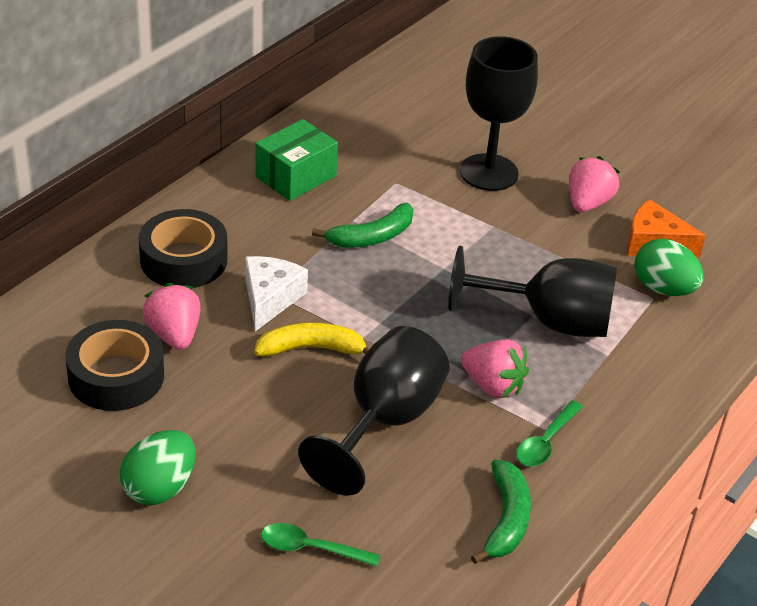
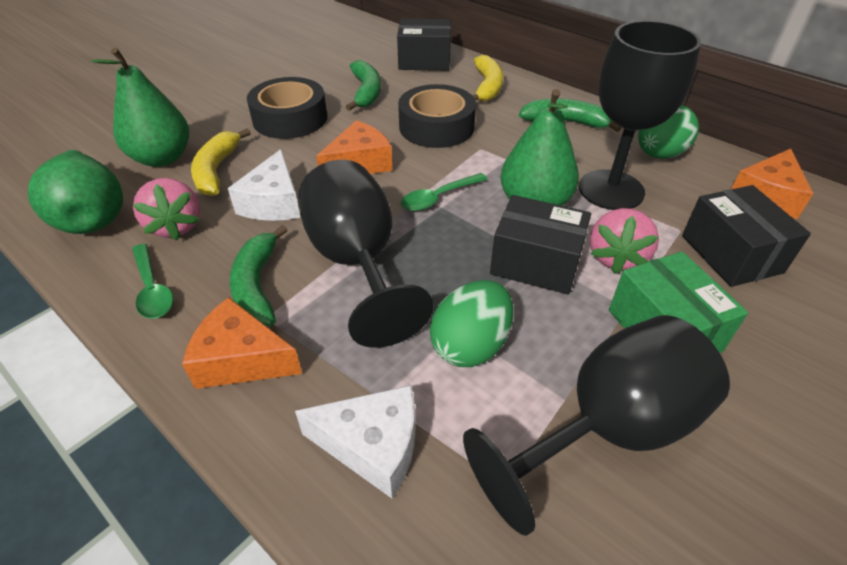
black box: 0 -> 3
green banana: 2 -> 3
green pear: 0 -> 3
orange cheese: 1 -> 3
pink strawberry: 3 -> 2
white cheese: 1 -> 2
yellow banana: 1 -> 2

